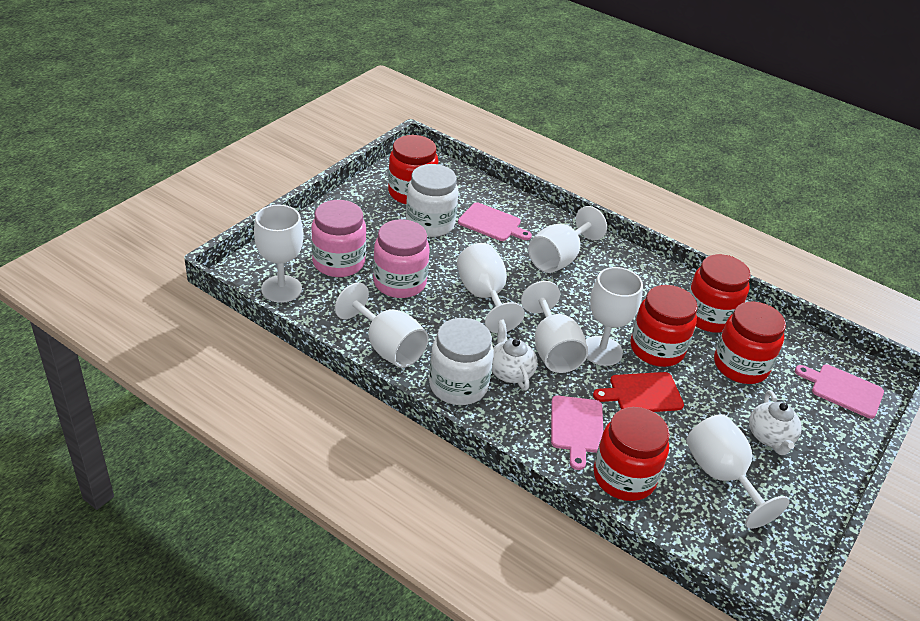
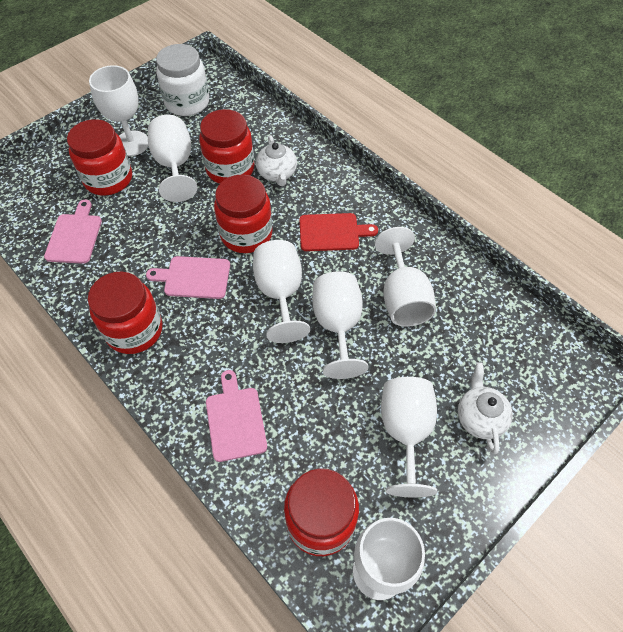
pink jar: 2 -> 0
white jar: 2 -> 1

